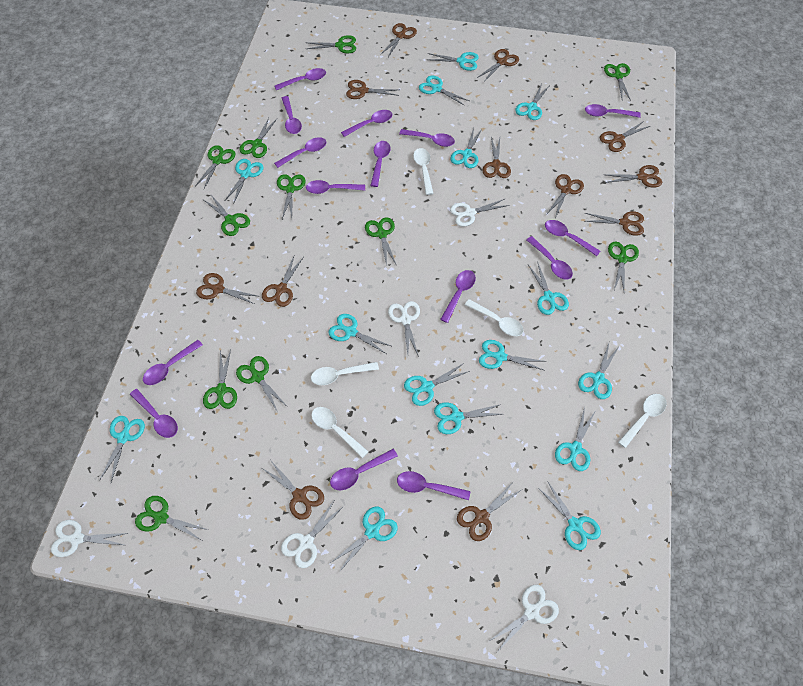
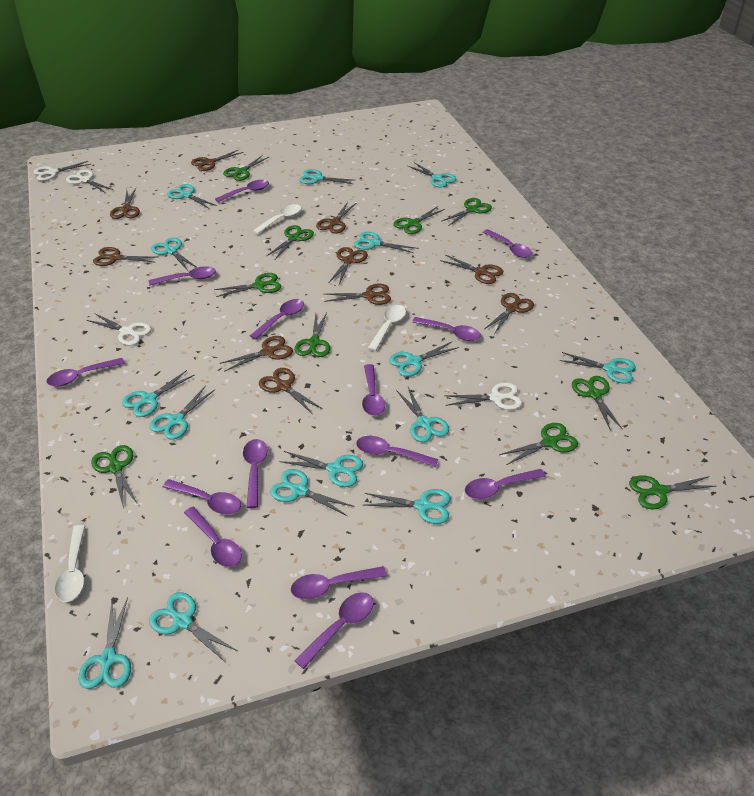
brown scissors: 12 -> 10
green scissors: 11 -> 10
purple spoon: 15 -> 14
white scissors: 5 -> 4
white spoon: 5 -> 3

